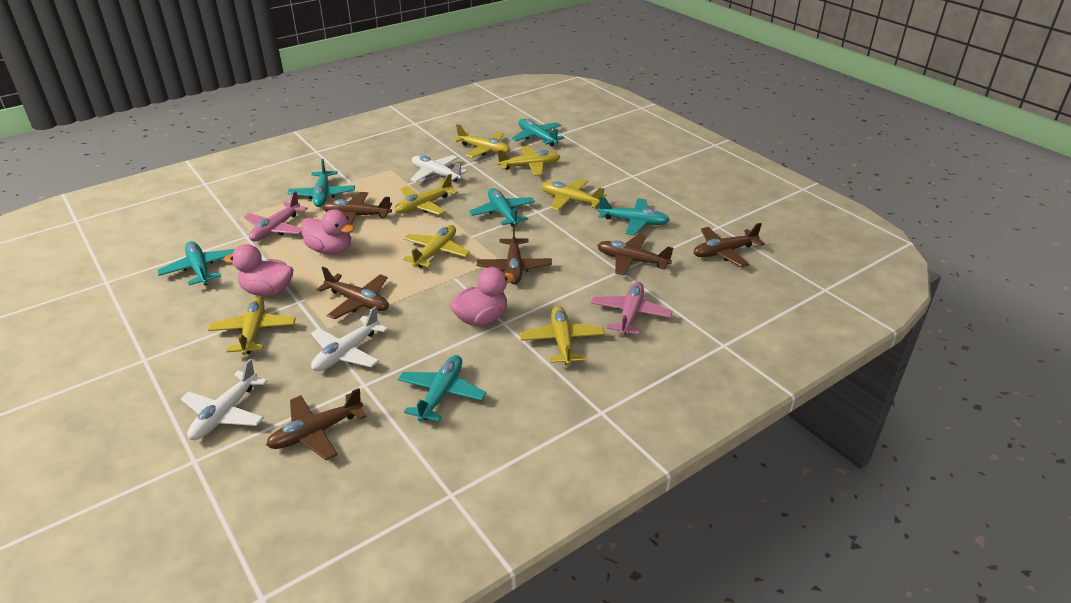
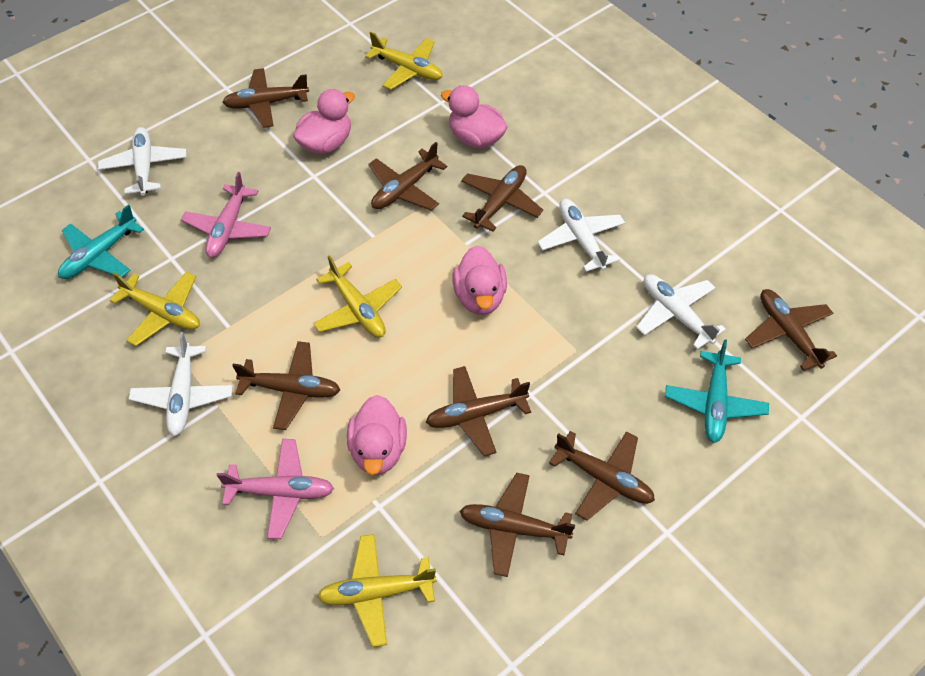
brown plane: 6 -> 8
pink duck: 3 -> 4
turquoise plane: 6 -> 2
white plane: 3 -> 4
yellow plane: 7 -> 4

